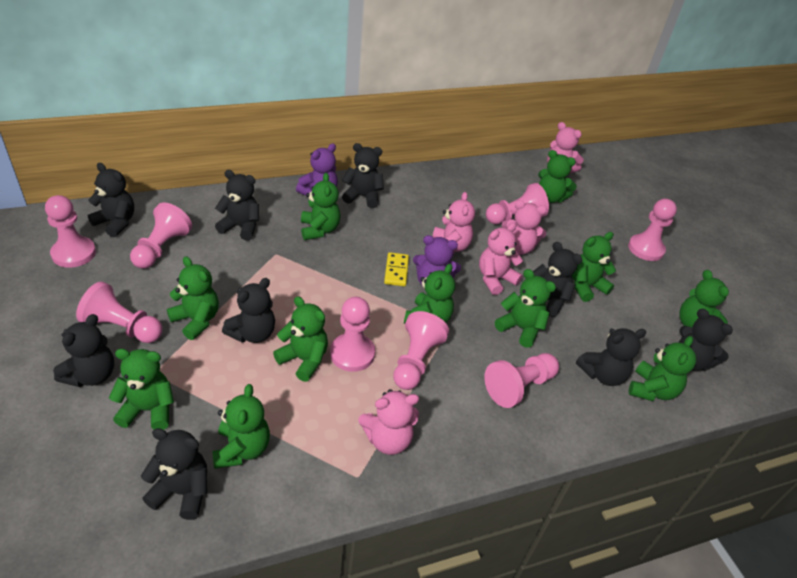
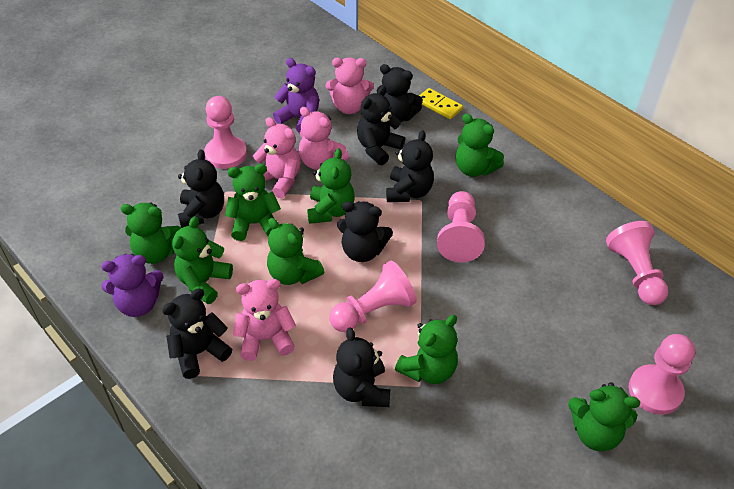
black teddy bear: 9 -> 7
green teddy bear: 11 -> 8
pink pawn: 8 -> 5
pink teddy bear: 5 -> 4

